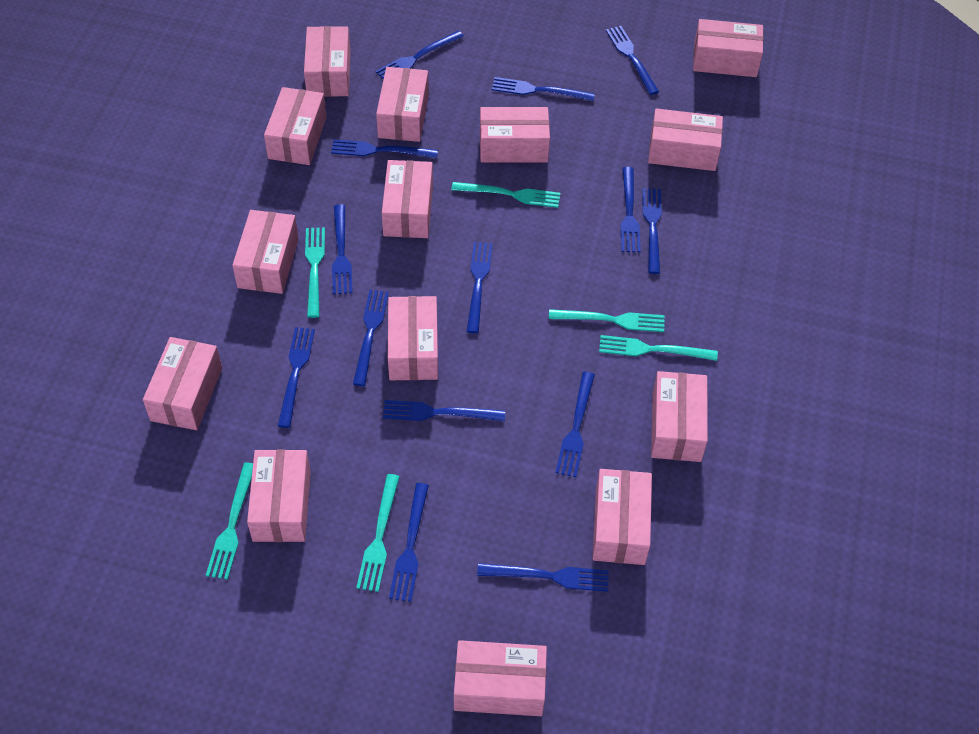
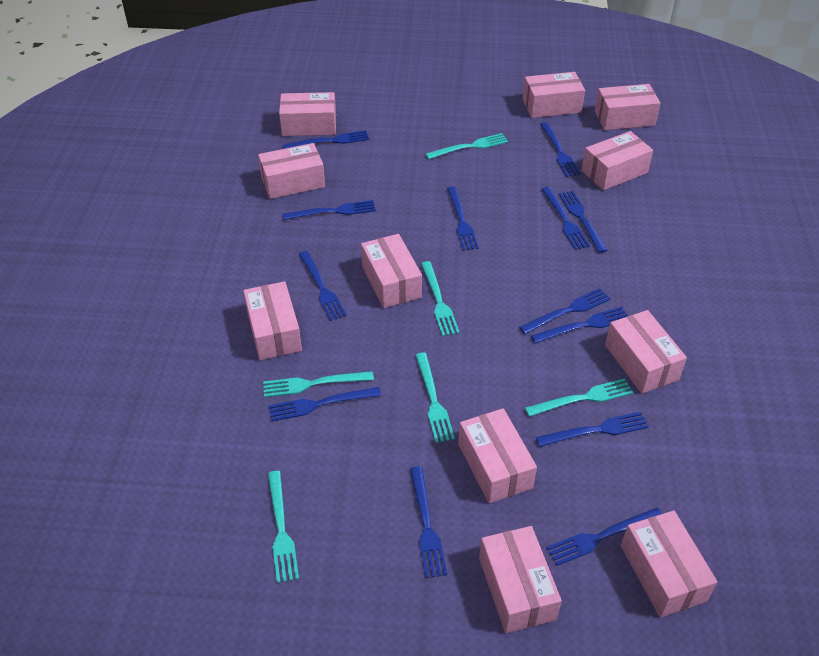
blue fork: 14 -> 13
pink box: 14 -> 11

